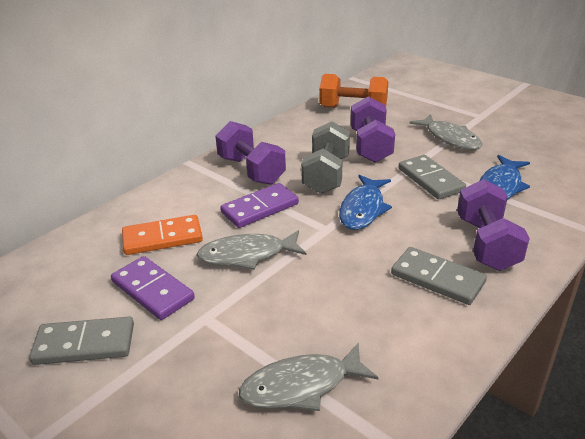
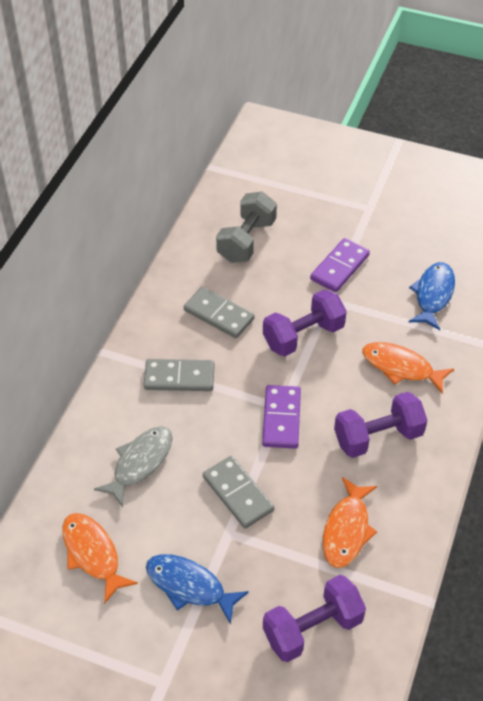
grey fish: 3 -> 1
orange domino: 1 -> 0
orange dumbbell: 1 -> 0
orange fish: 0 -> 3

